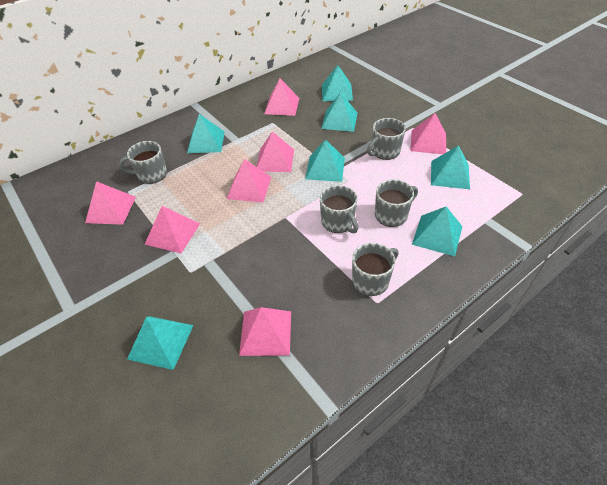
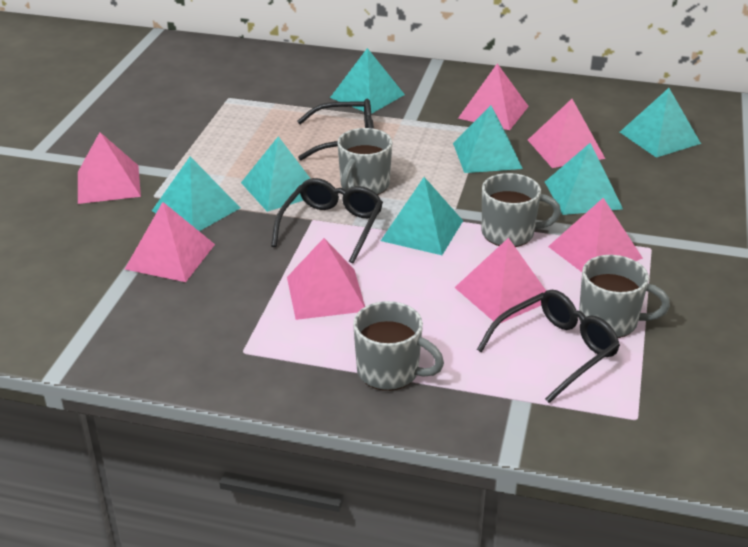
black glasses: 0 -> 3
grey mug: 5 -> 4

